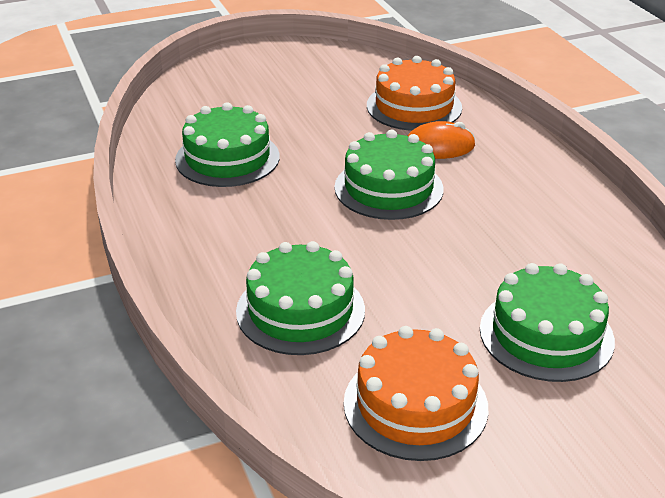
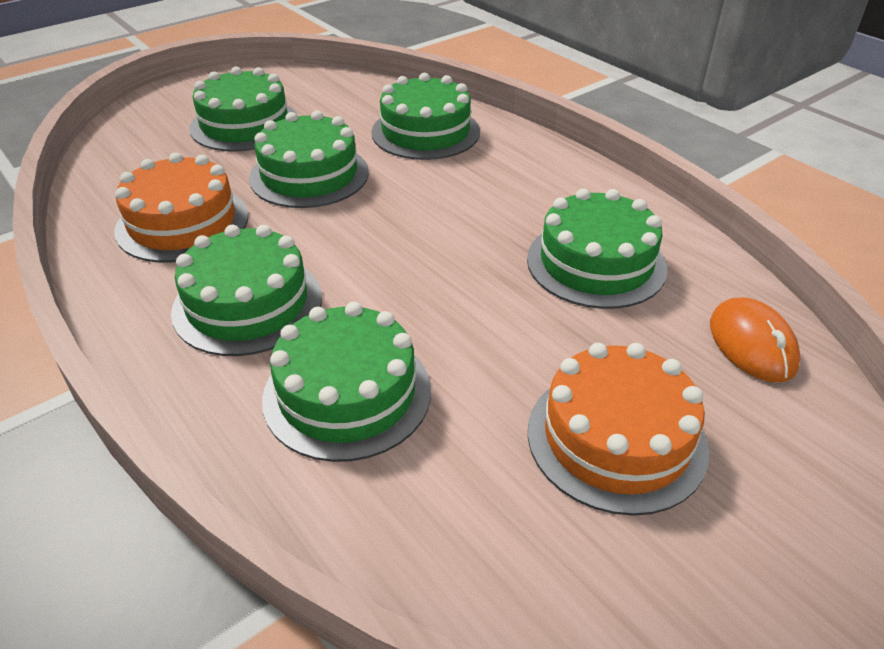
green cake: 4 -> 6

